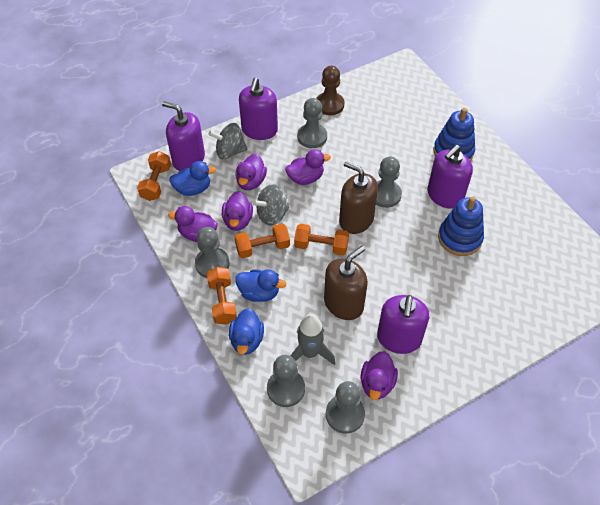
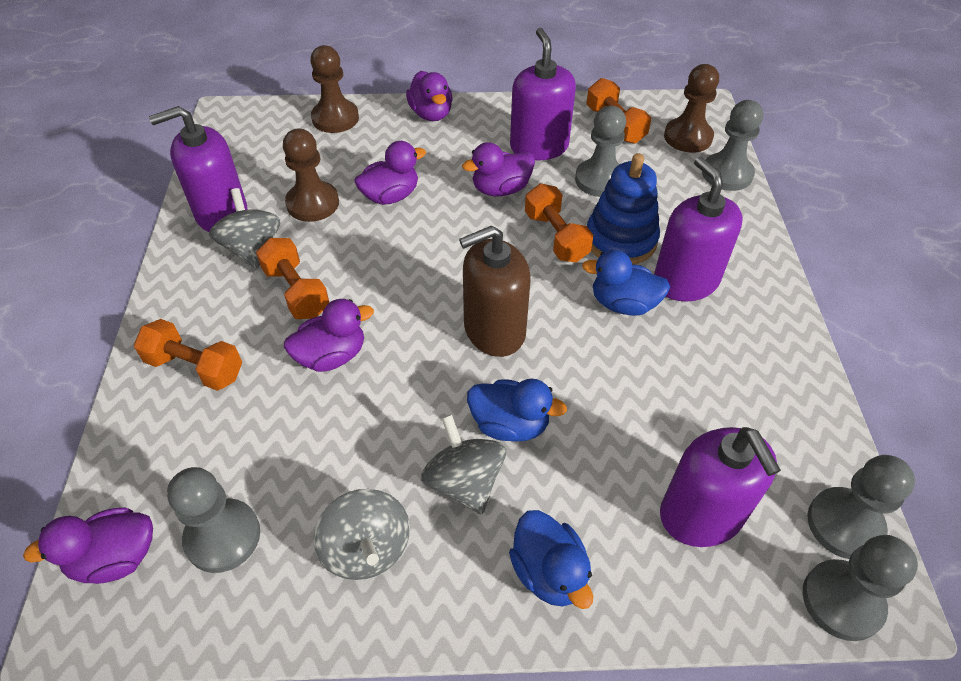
blue stacking toy: 2 -> 1
brown pawn: 1 -> 3
brown soap dispenser: 2 -> 1
grey rocket: 1 -> 0
grey spinning top: 2 -> 3

